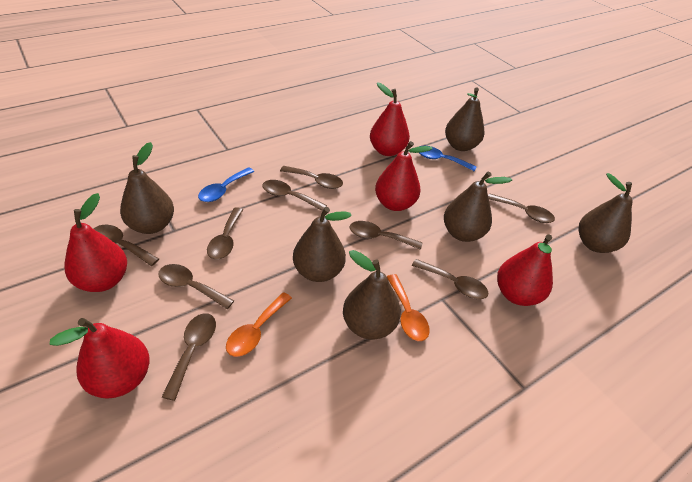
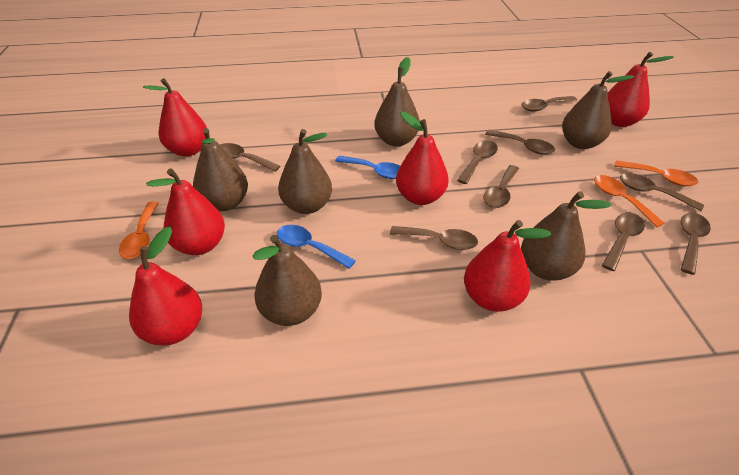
orange spoon: 2 -> 3
red pear: 5 -> 6

